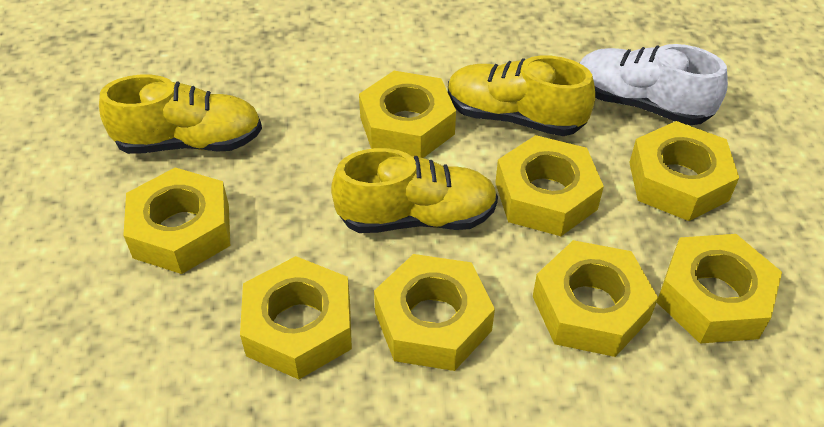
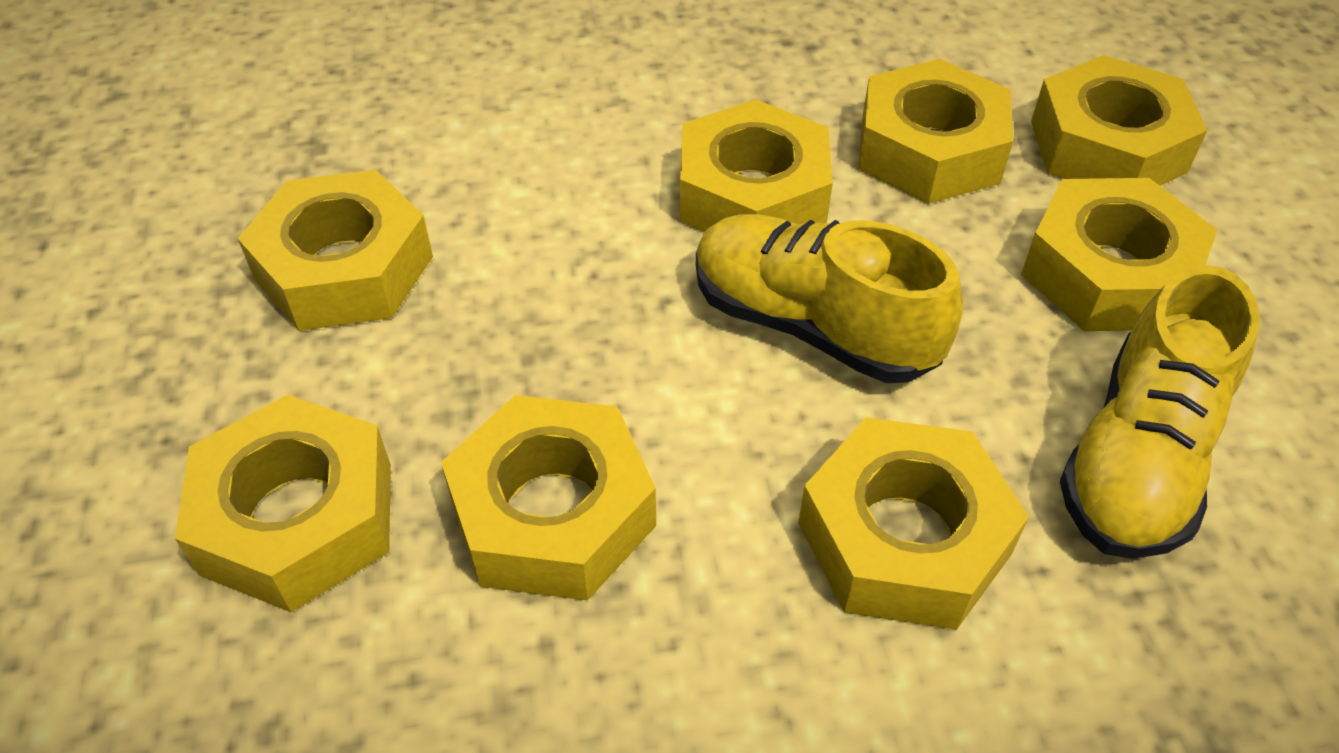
white shoe: 1 -> 0
yellow shoe: 3 -> 2

